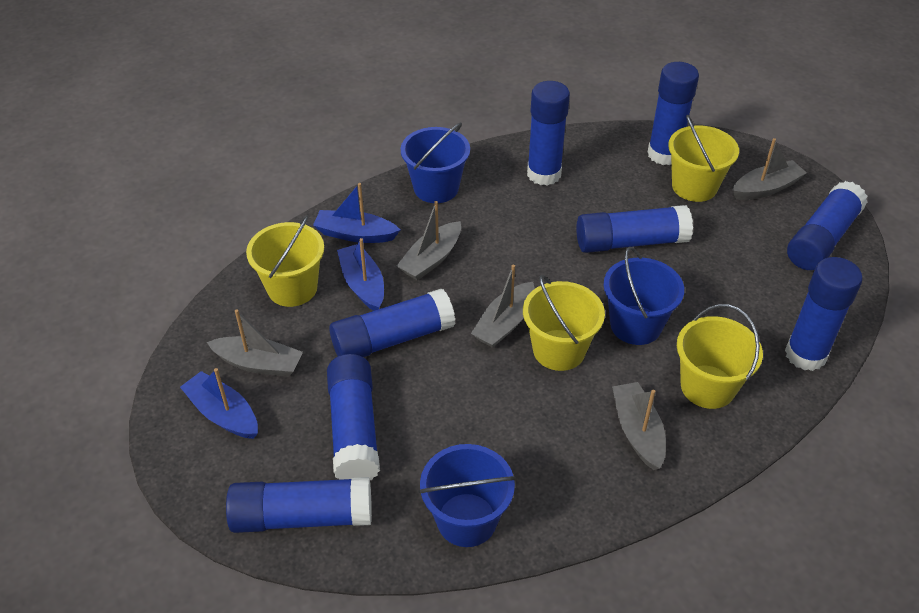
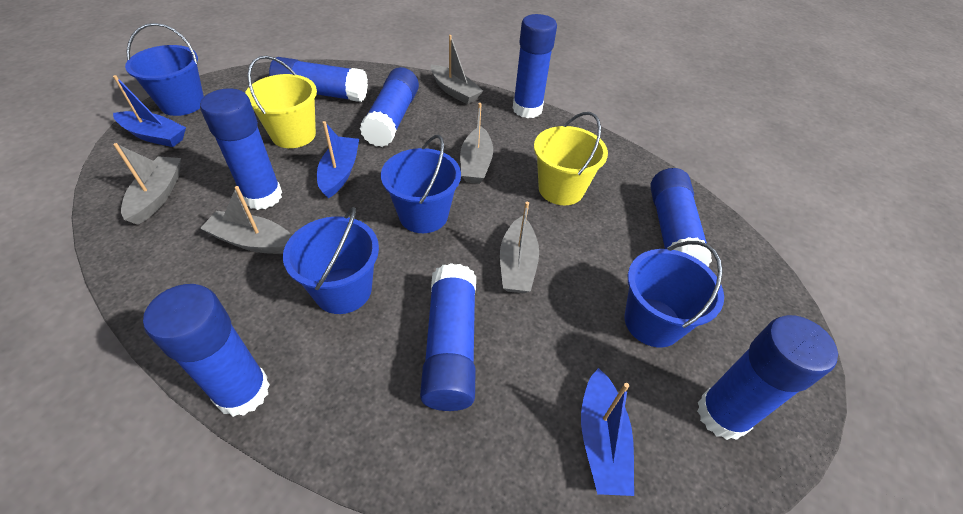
blue bucket: 3 -> 4
yellow bucket: 4 -> 2

